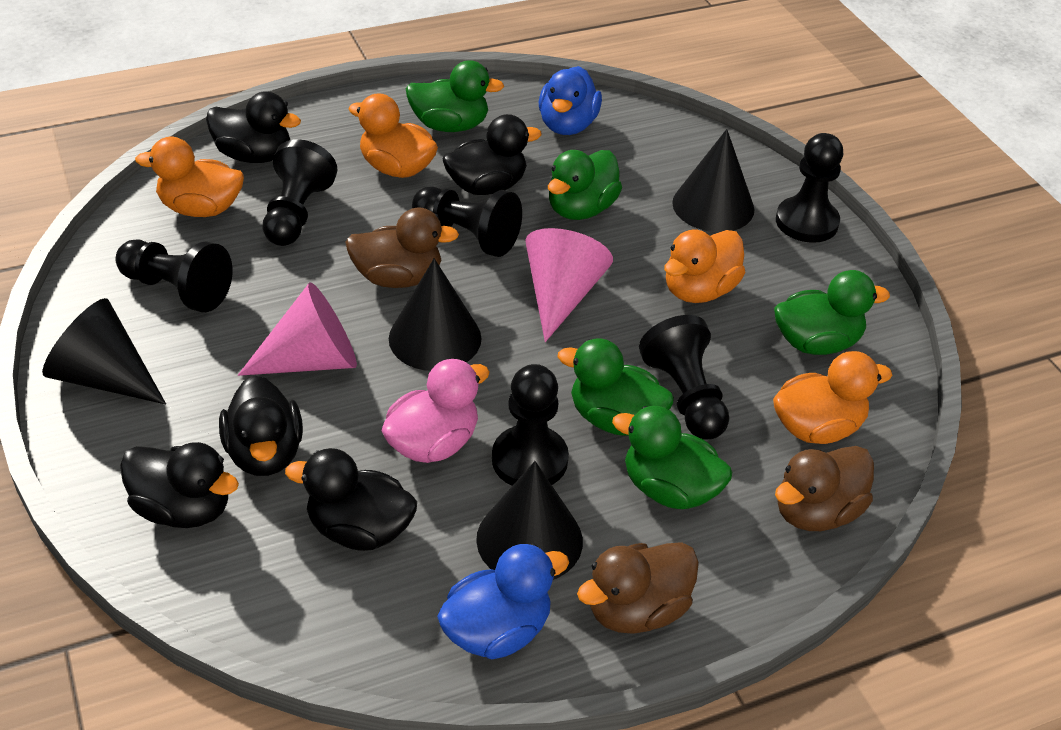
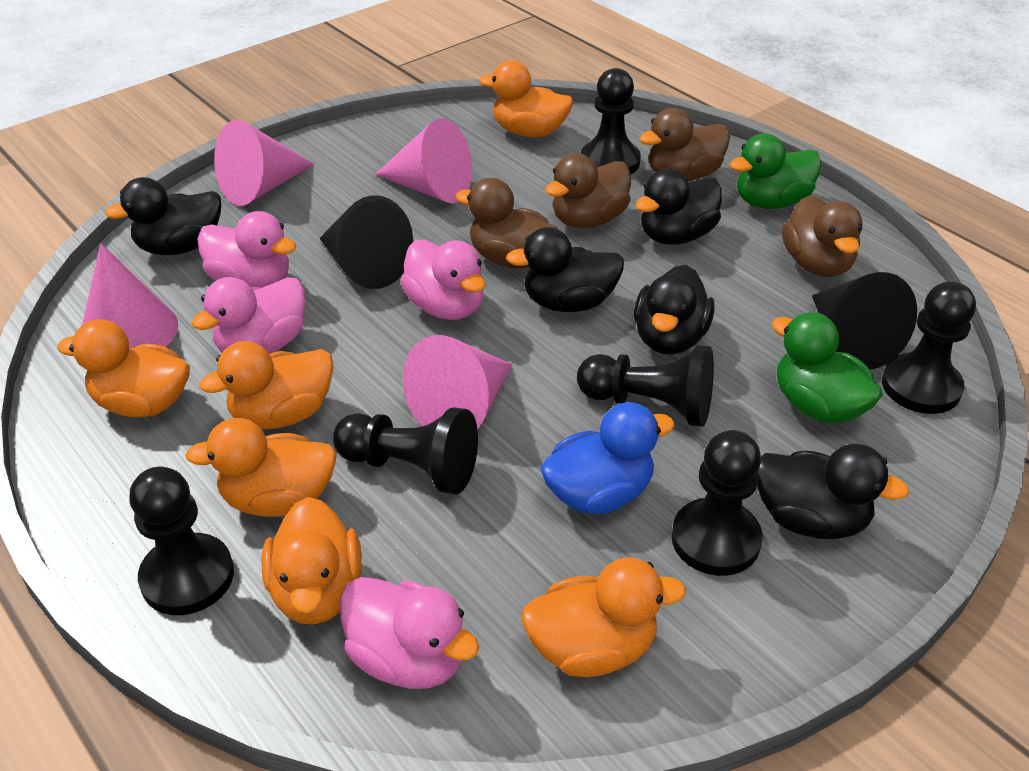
black cone: 4 -> 2
blue duck: 2 -> 1
brown duck: 3 -> 4
green duck: 5 -> 2
orange duck: 4 -> 6
pink cone: 2 -> 4
pink duck: 1 -> 4

